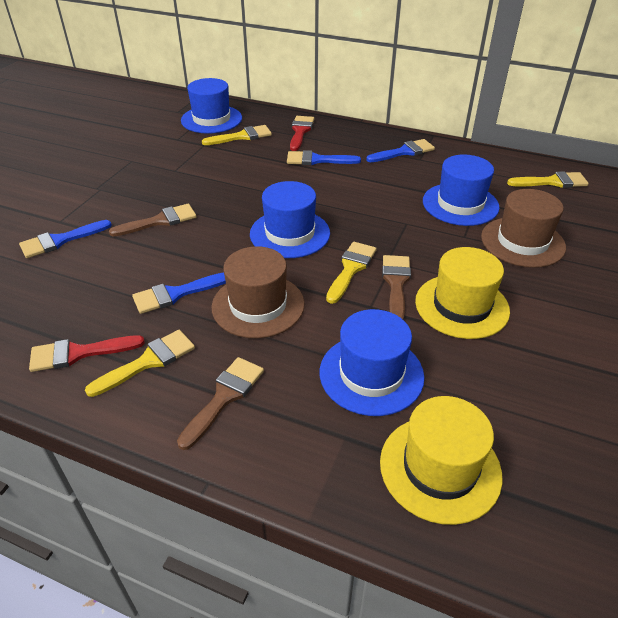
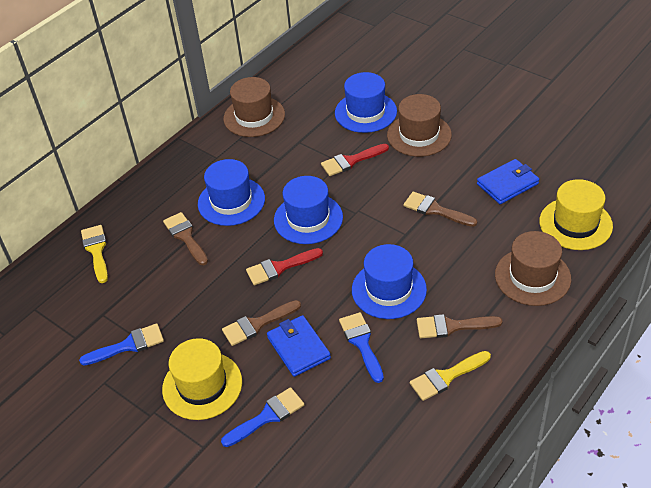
blue brush: 4 -> 3
blue wallet: 0 -> 2
brown brush: 3 -> 4
brown hat: 2 -> 3
yellow brush: 4 -> 2

